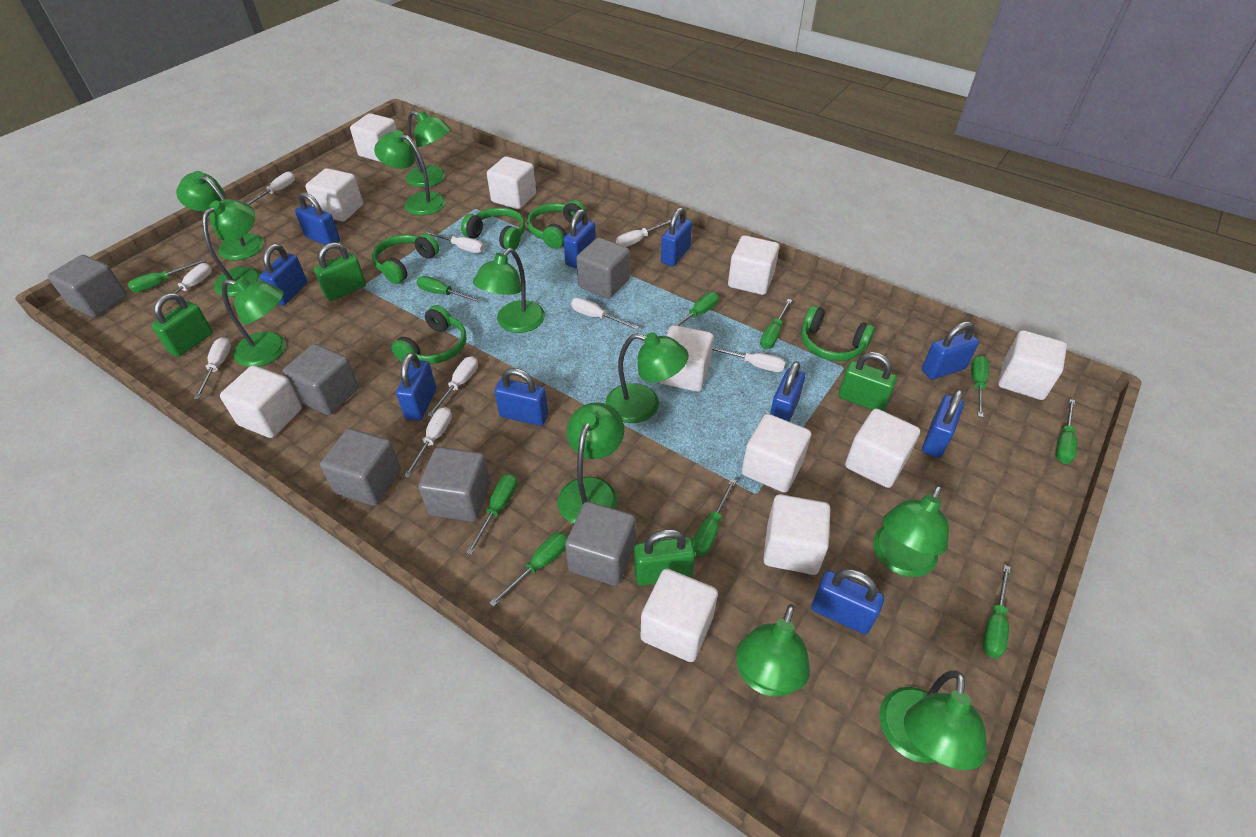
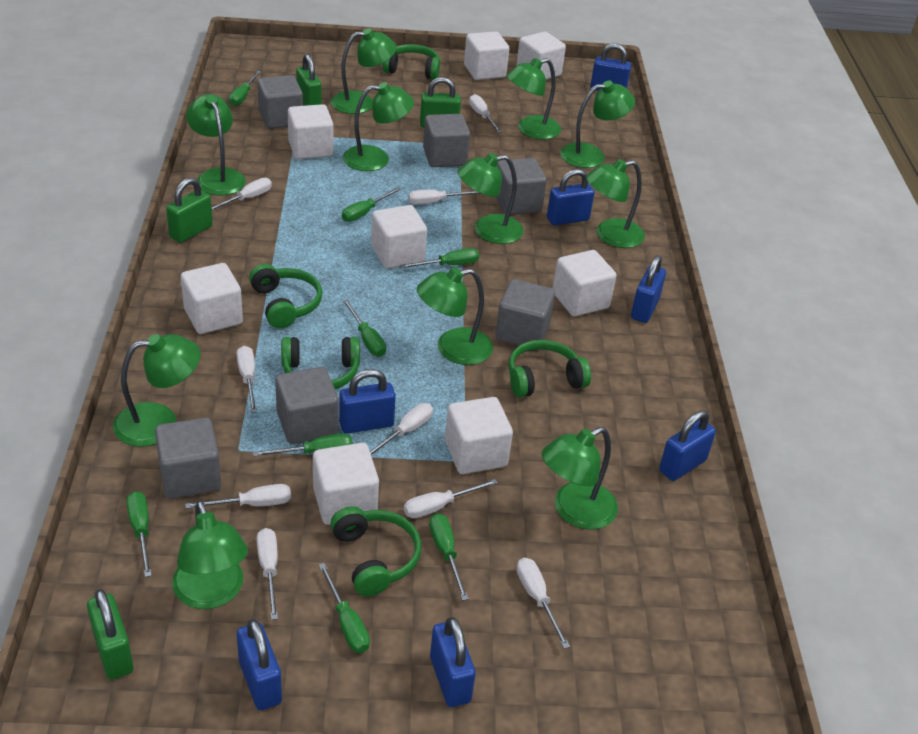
blue padlock: 10 -> 7
green screwdriver: 10 -> 8
white cube: 11 -> 8

